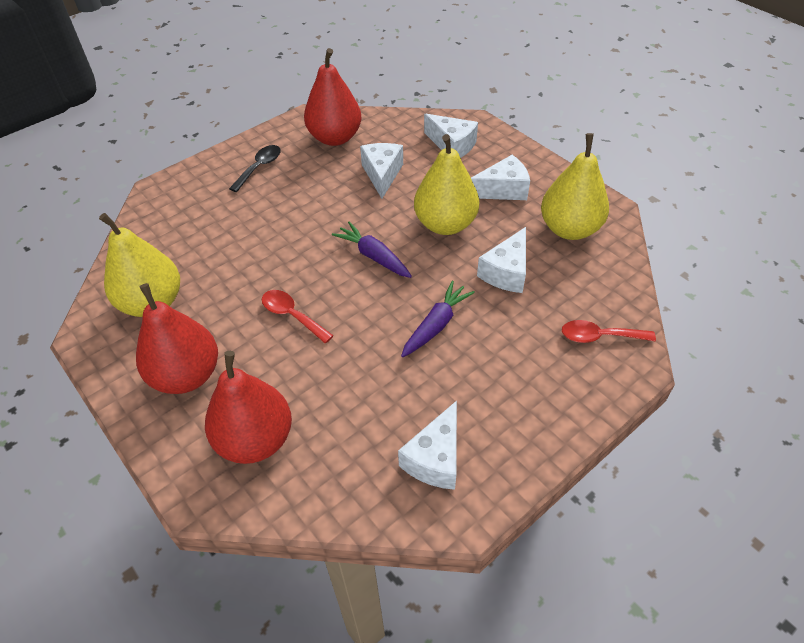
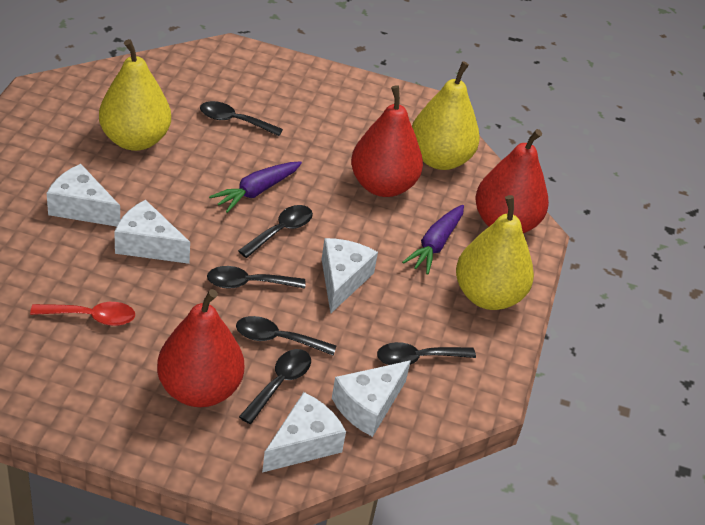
black spoon: 1 -> 6
red spoon: 2 -> 1

